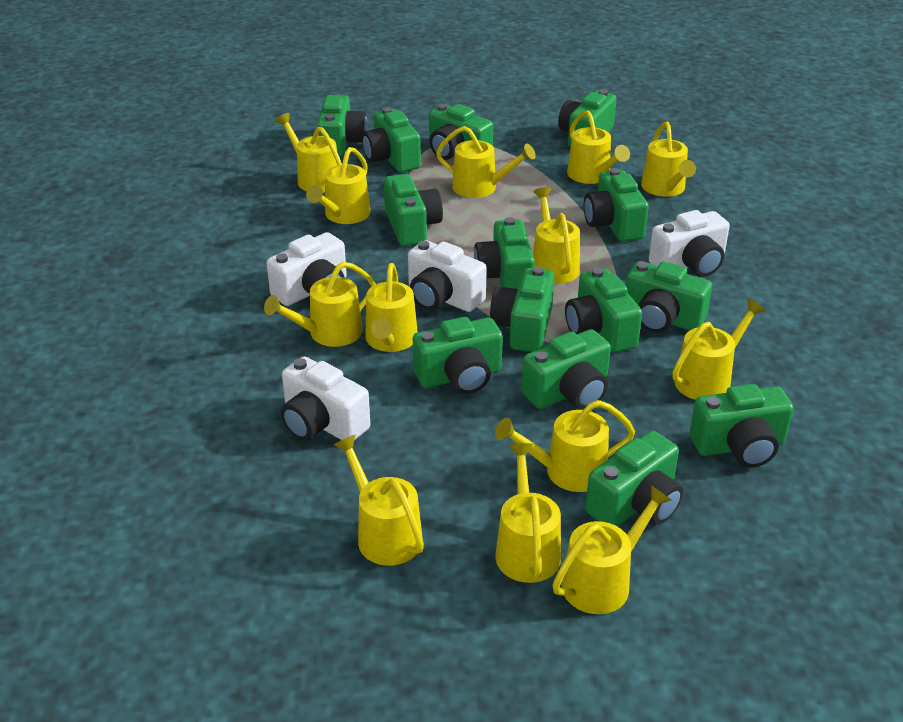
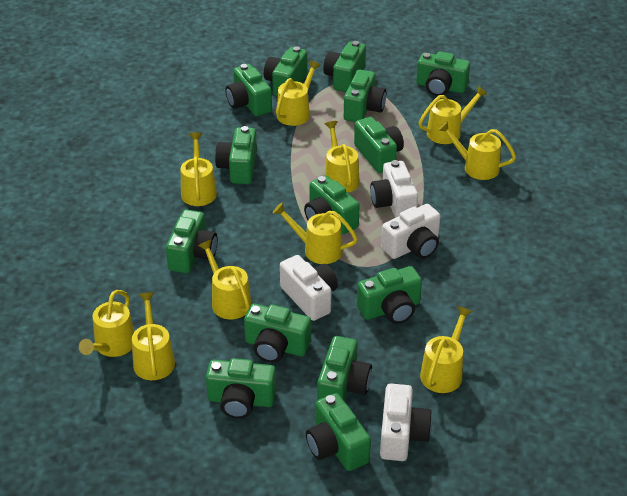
yellow watering can: 13 -> 10

